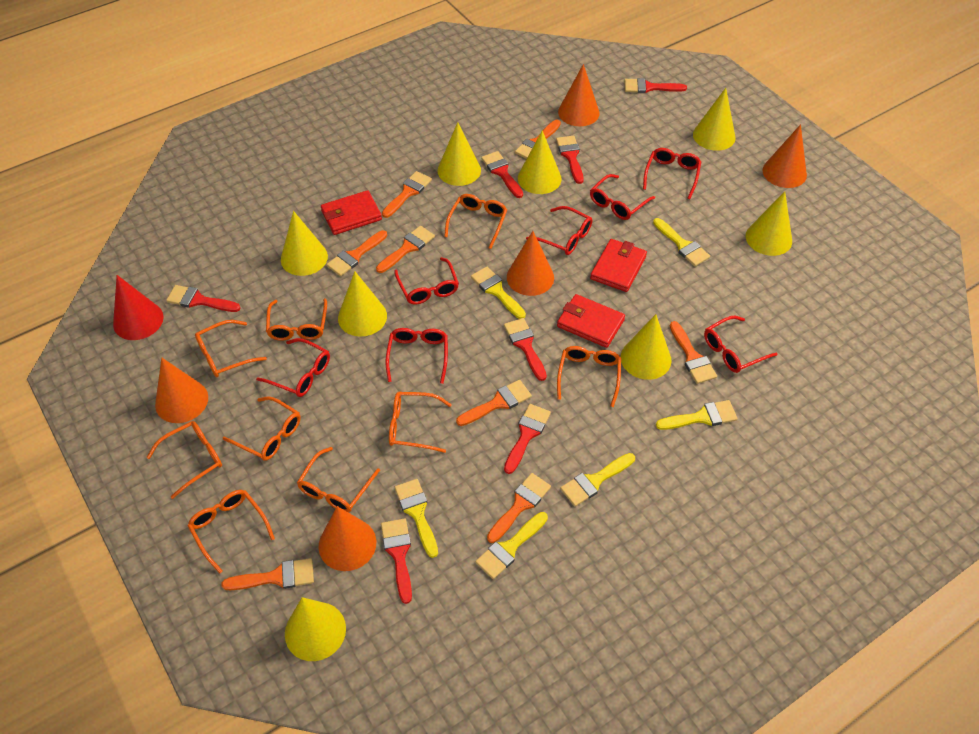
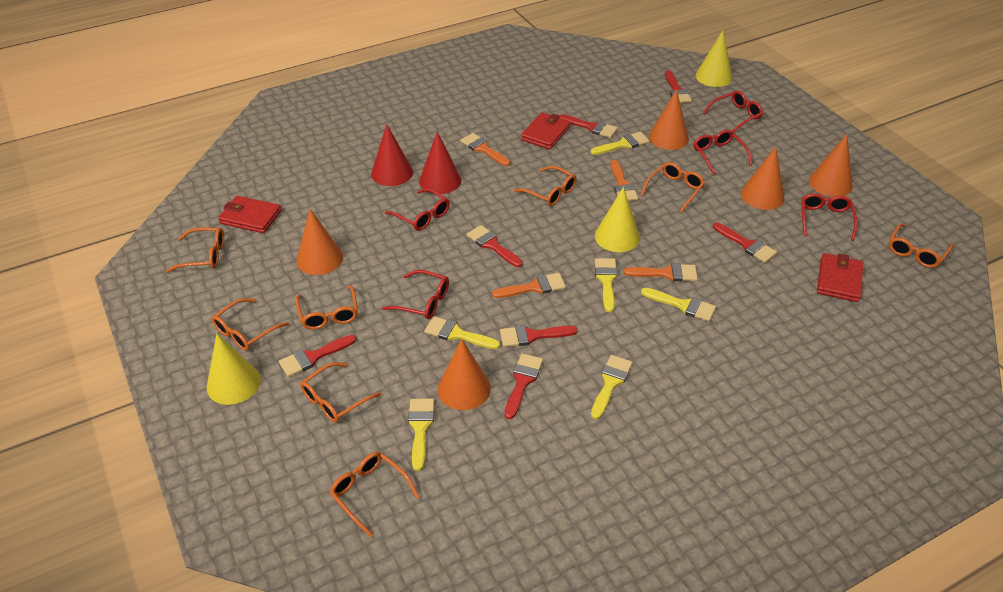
orange brush: 8 -> 4
orange glasses: 9 -> 8
red cone: 1 -> 2
red glasses: 7 -> 5
yellow cone: 8 -> 3

